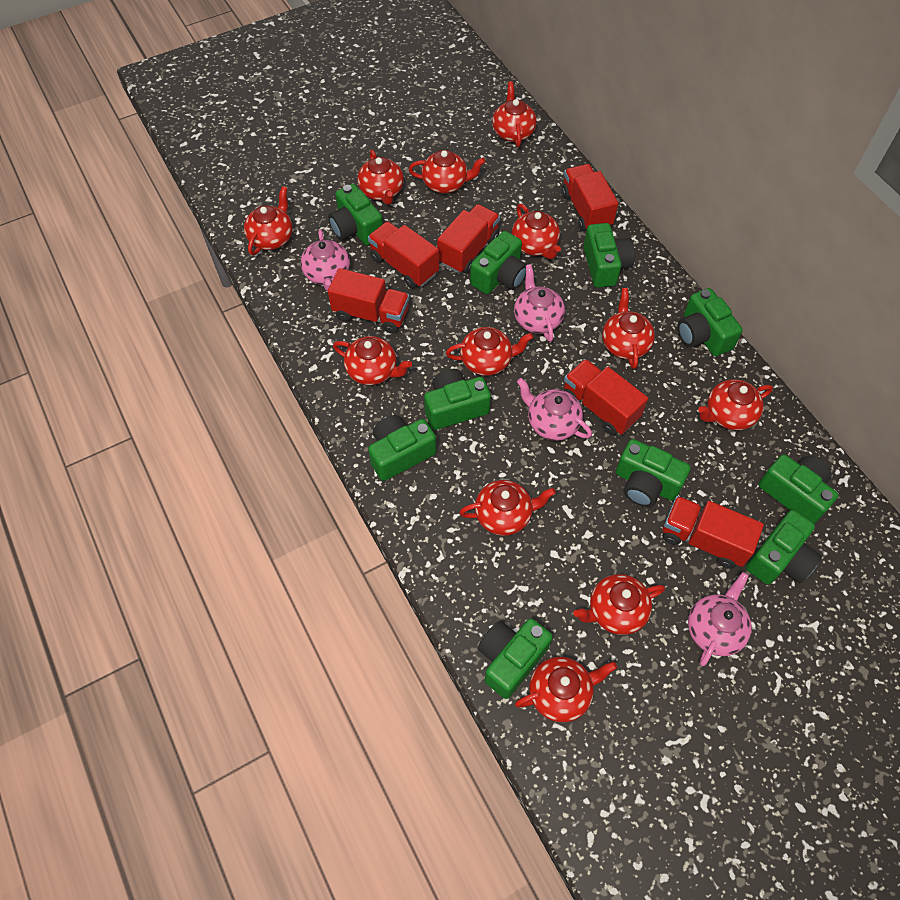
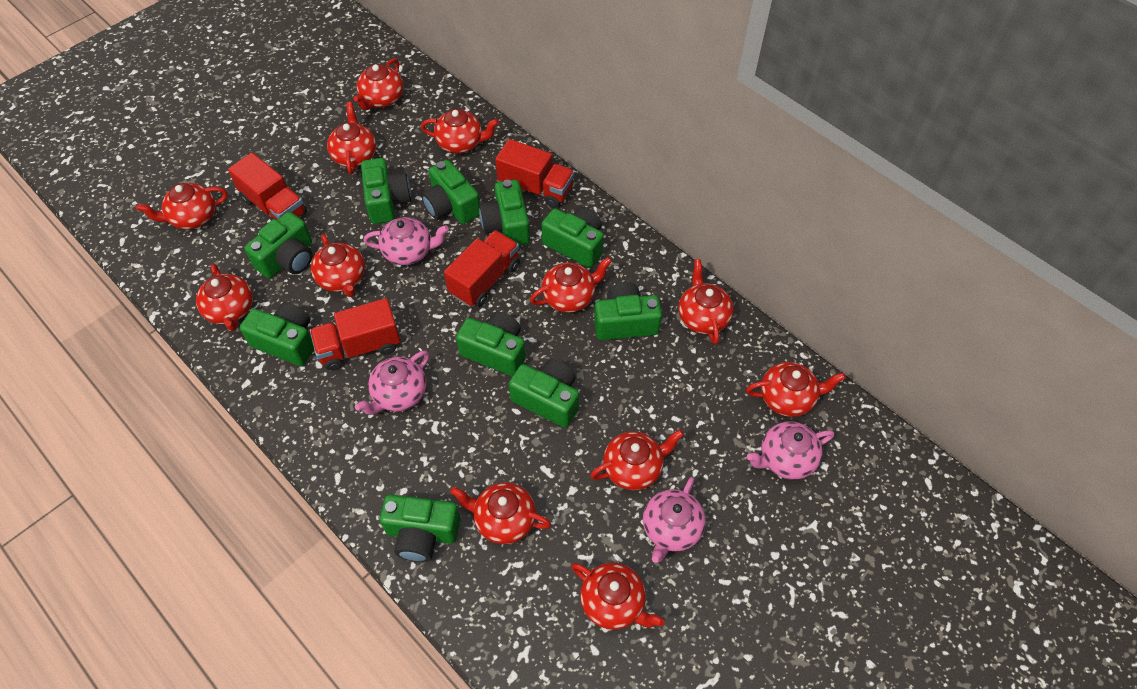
red truck: 6 -> 4

